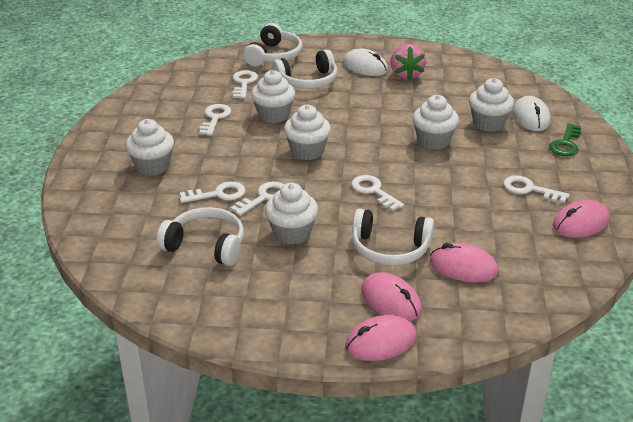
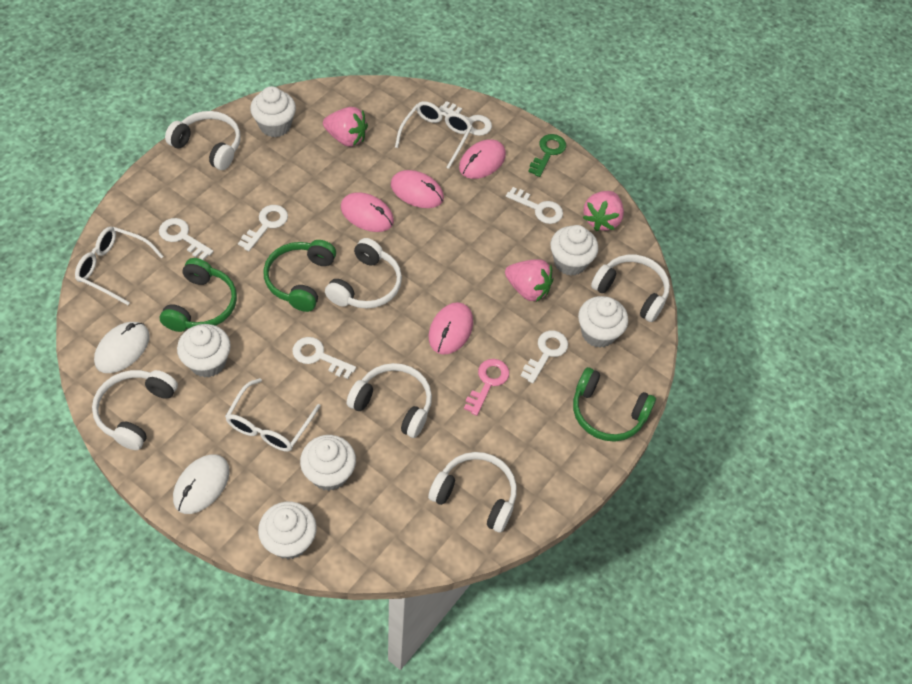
green headphones: 0 -> 3
pink key: 0 -> 1
pink strawberry: 1 -> 3
white glasses: 0 -> 3
white headphones: 4 -> 6

